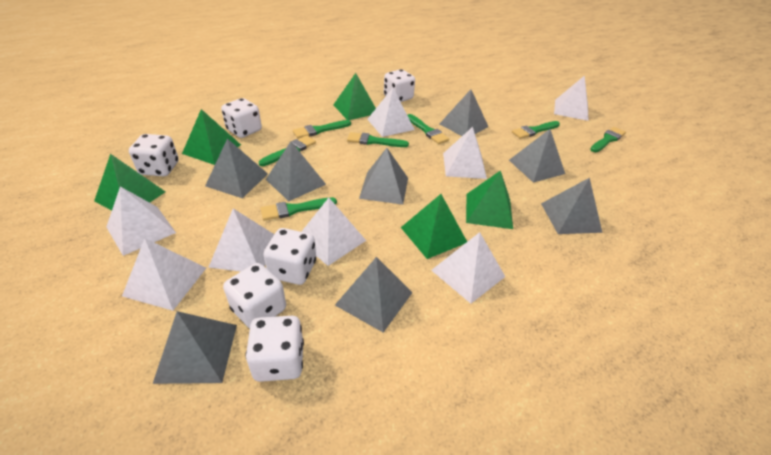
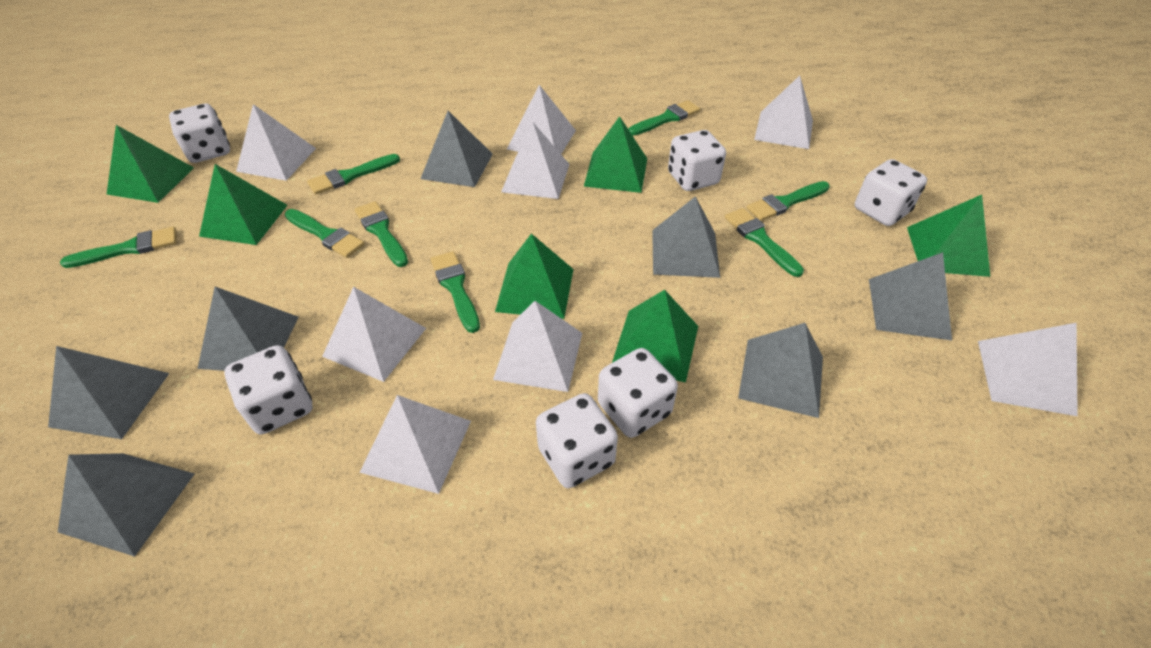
green brush: 7 -> 8
green pyramid: 5 -> 6
grey pyramid: 8 -> 7

